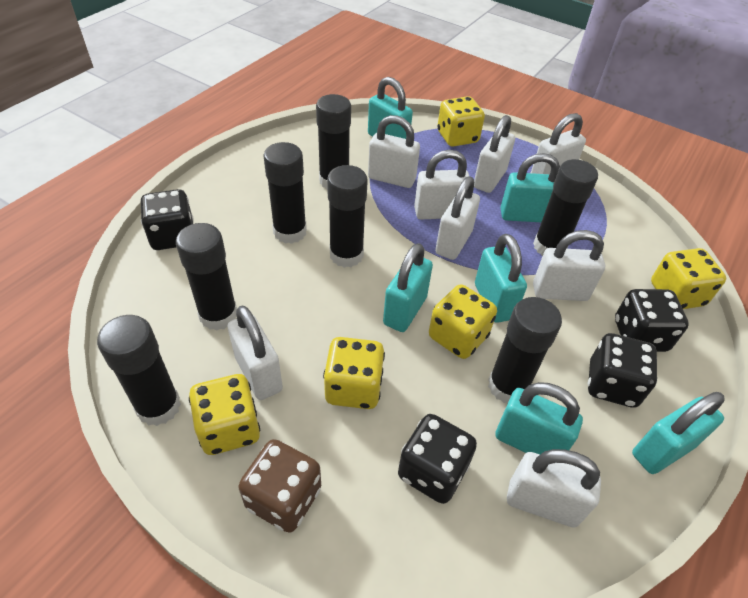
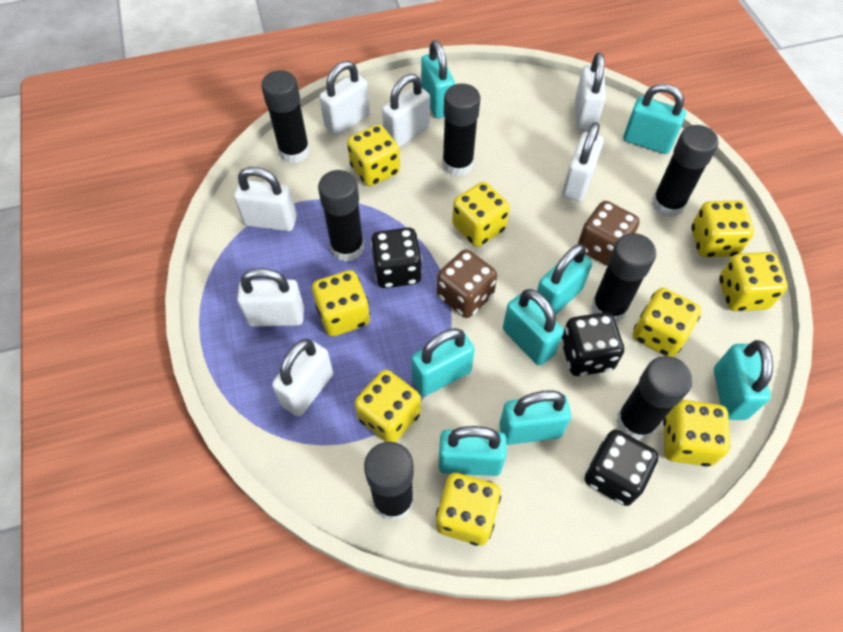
black dice: 4 -> 3
brown dice: 1 -> 2
turquoise padlock: 6 -> 8
white padlock: 8 -> 7
yellow dice: 5 -> 9

